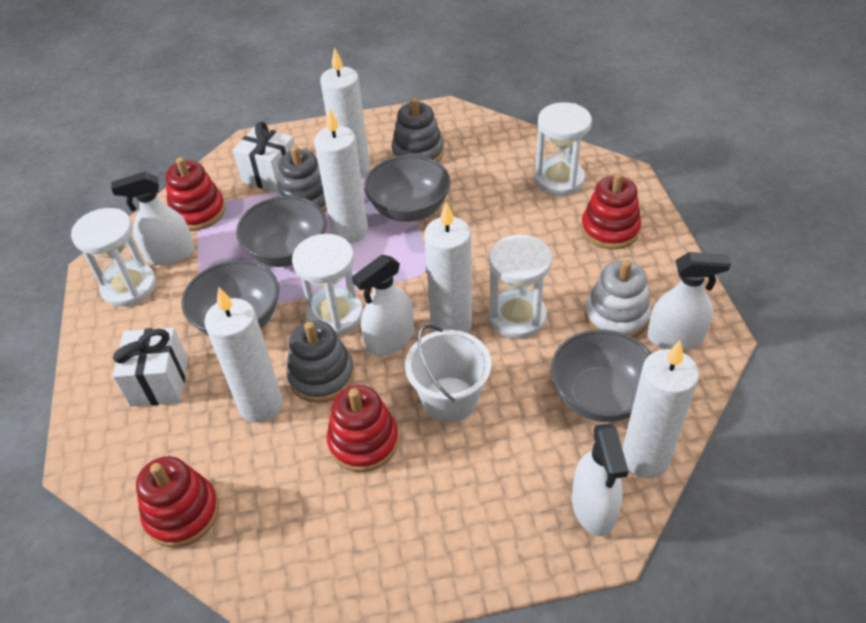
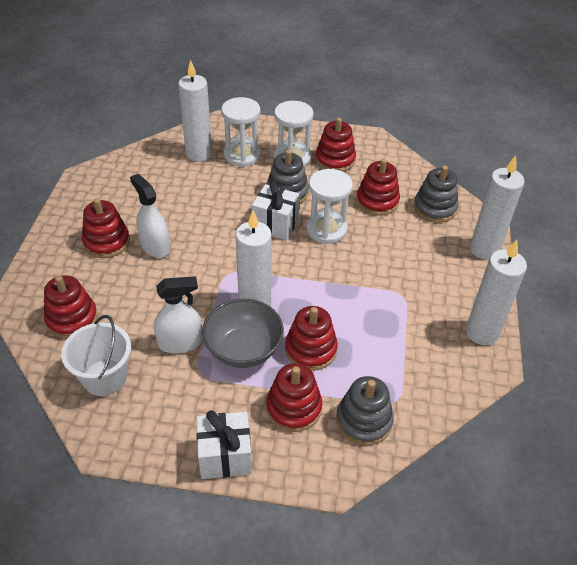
grey bowl: 4 -> 1
red stacking toy: 4 -> 6
white candle: 5 -> 4
white hourglass: 4 -> 3
white spray bottle: 4 -> 2
white stacking toy: 1 -> 0

